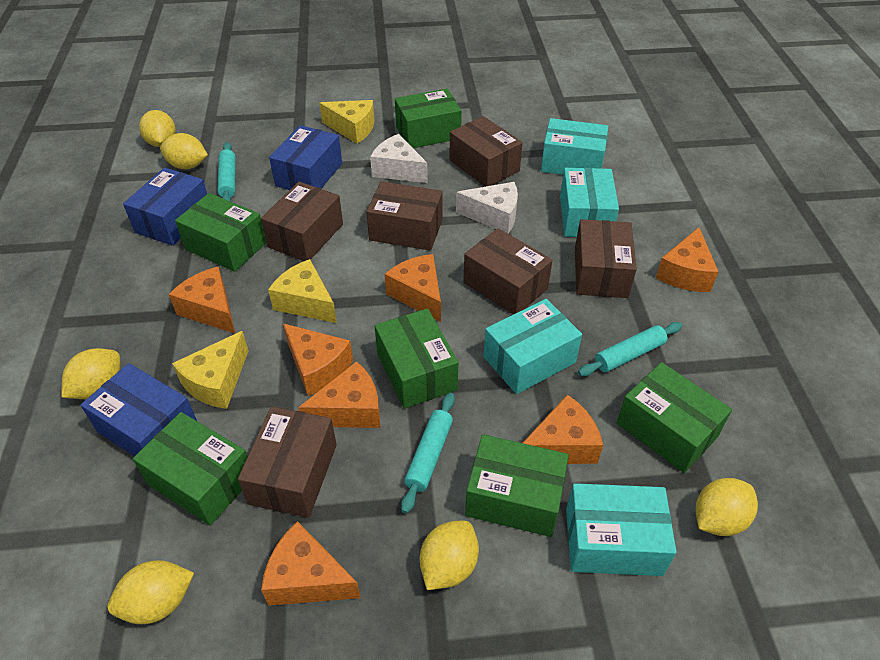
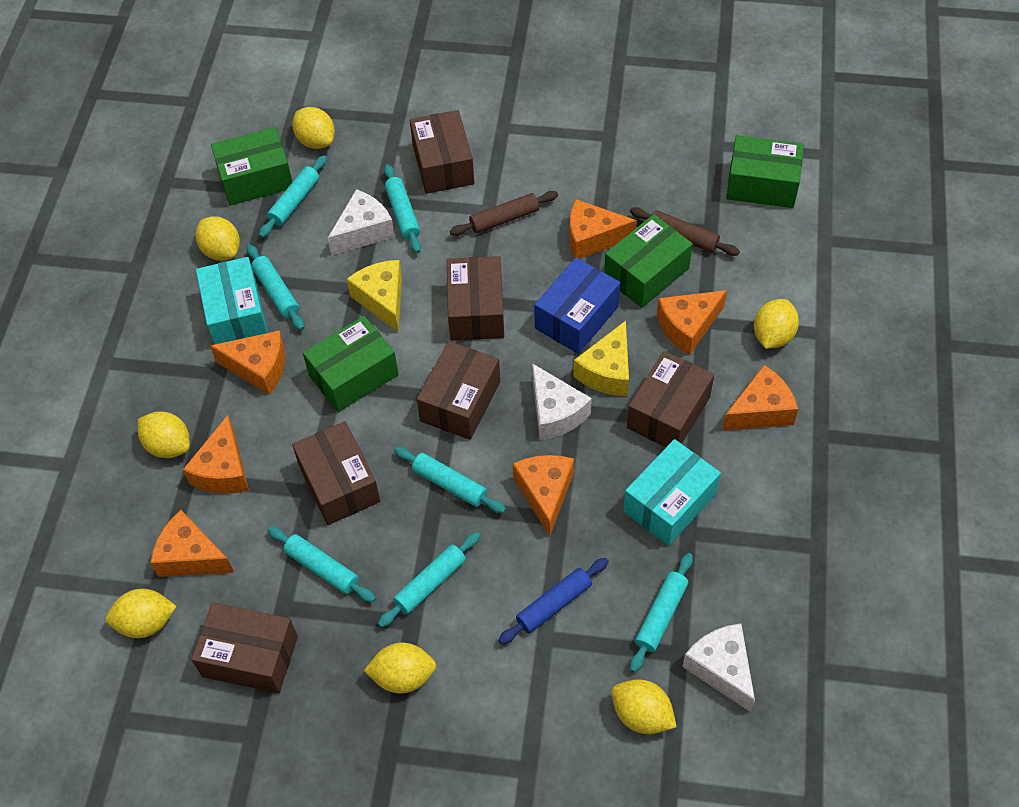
blue box: 3 -> 1
blue rolling pin: 0 -> 1
brown rolling pin: 0 -> 2
green box: 6 -> 4
turquoise box: 4 -> 2
turquoise rolling pin: 3 -> 7
white cheese: 2 -> 3
yellow cheese: 3 -> 2
yellow lemon: 6 -> 7

